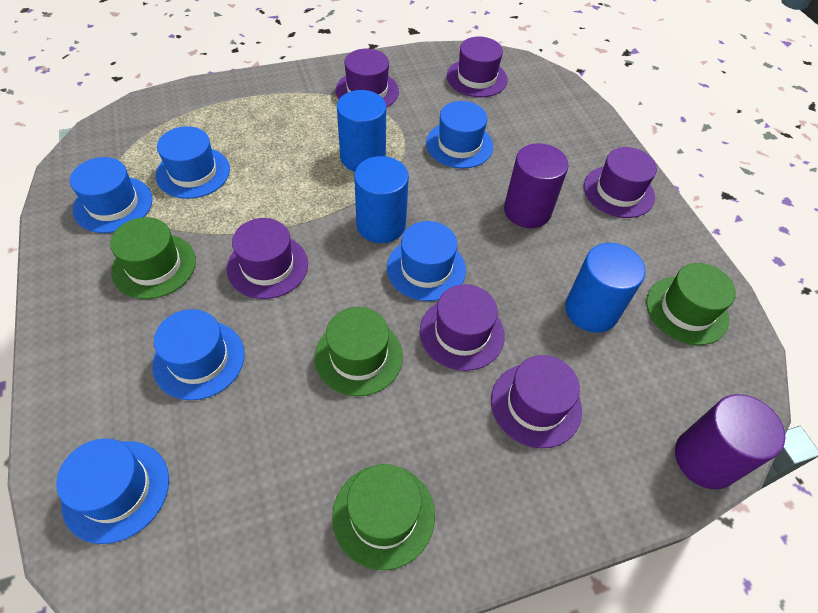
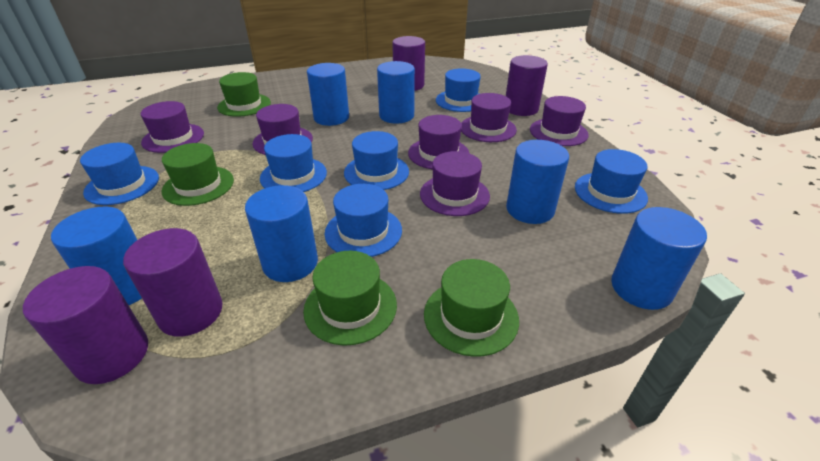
blue cylinder: 3 -> 6
purple cylinder: 2 -> 4

